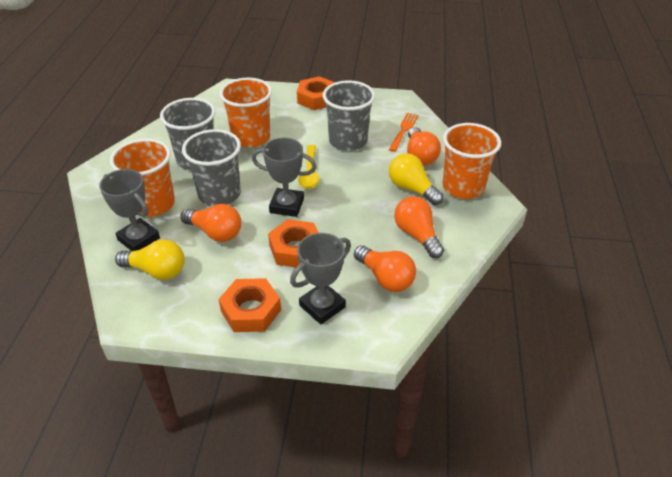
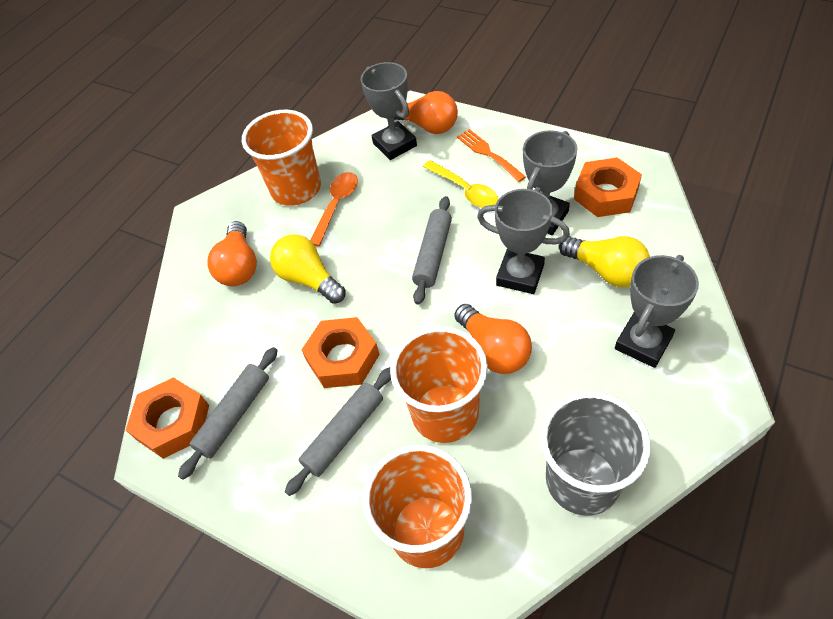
grey cup: 3 -> 1
grey rolling pin: 0 -> 3
grey trophy: 3 -> 4
orange light bulb: 4 -> 3
orange spoon: 0 -> 1

